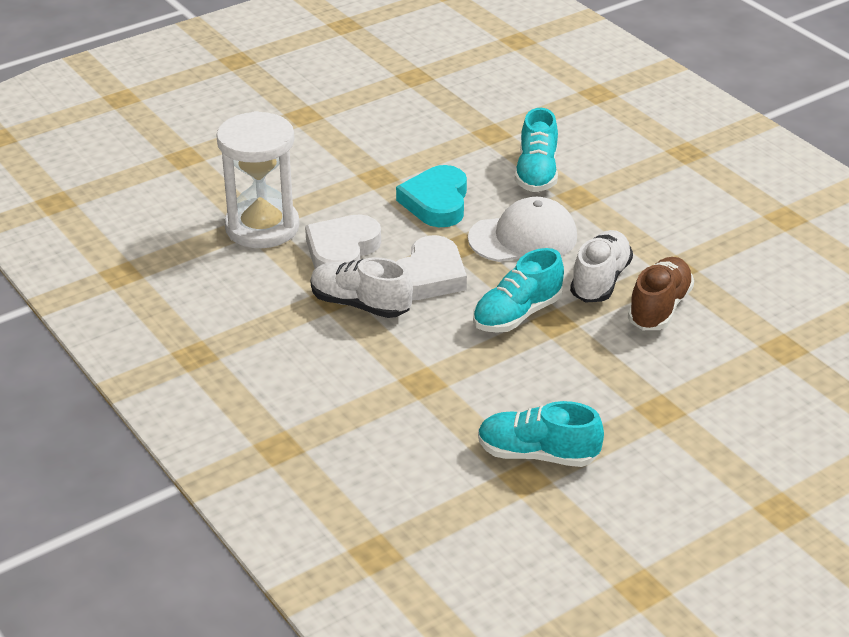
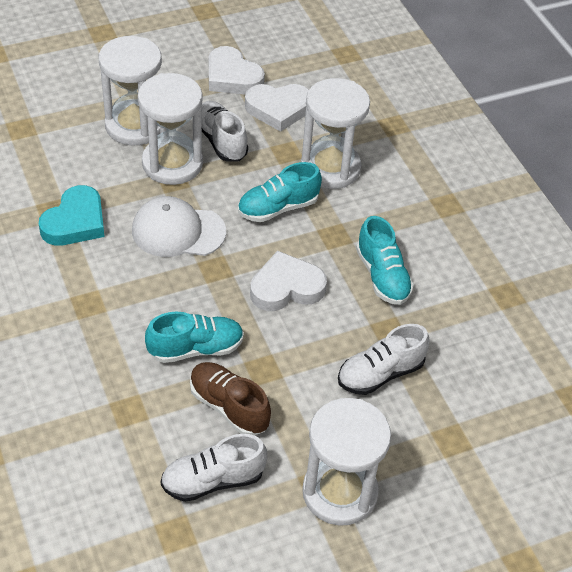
white heart: 2 -> 3
white hourglass: 1 -> 4
white shoe: 2 -> 3

